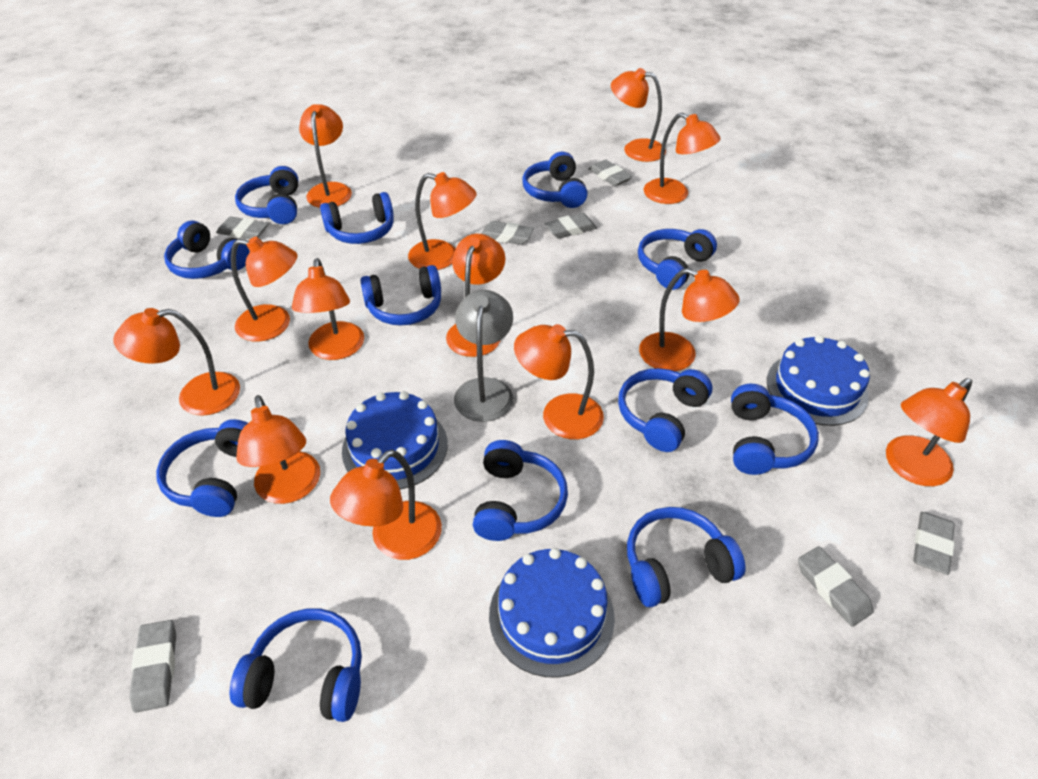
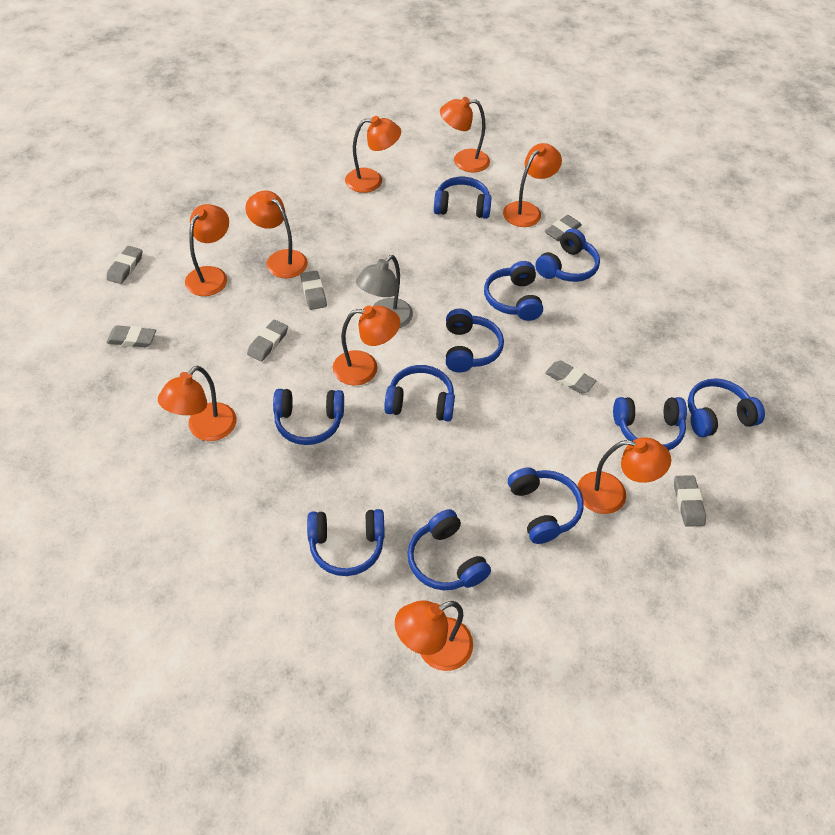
blue cake: 3 -> 0
blue headphones: 12 -> 11
orange lamp: 13 -> 9

